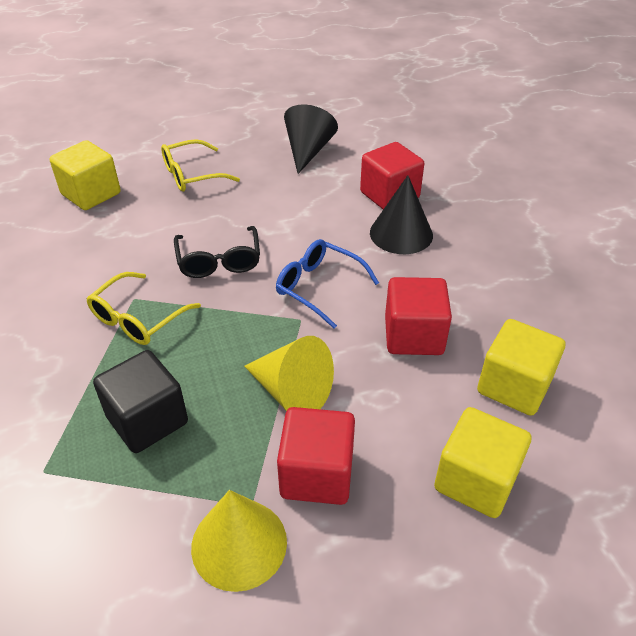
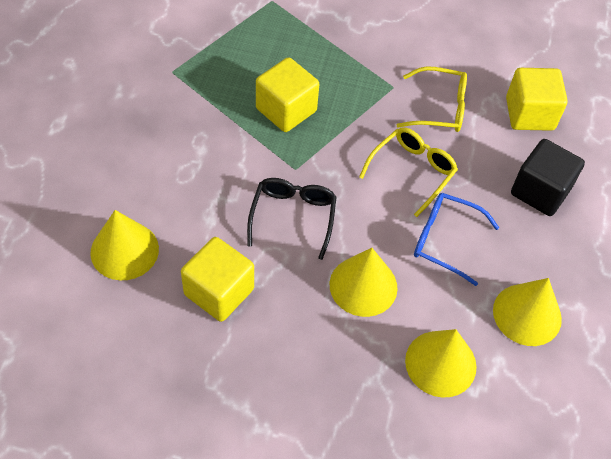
black cone: 2 -> 0
red cube: 3 -> 0
yellow cone: 2 -> 4

